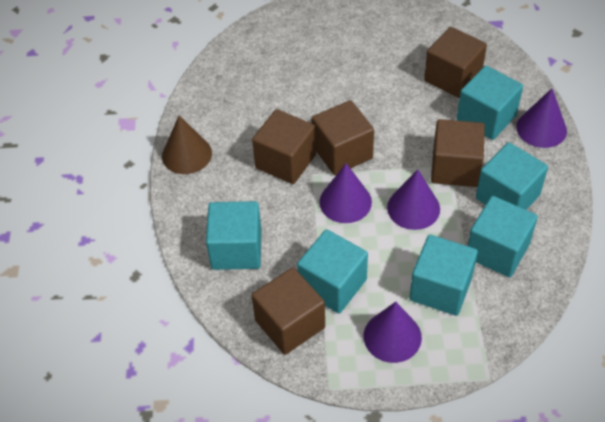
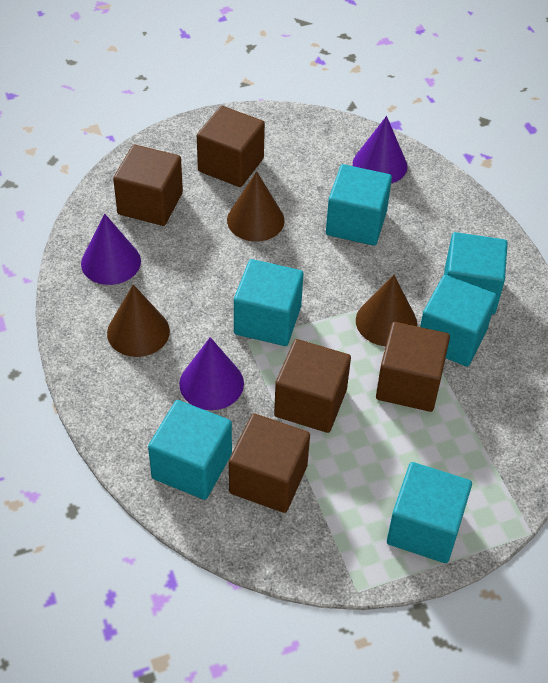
brown cone: 1 -> 3
purple cone: 4 -> 3

